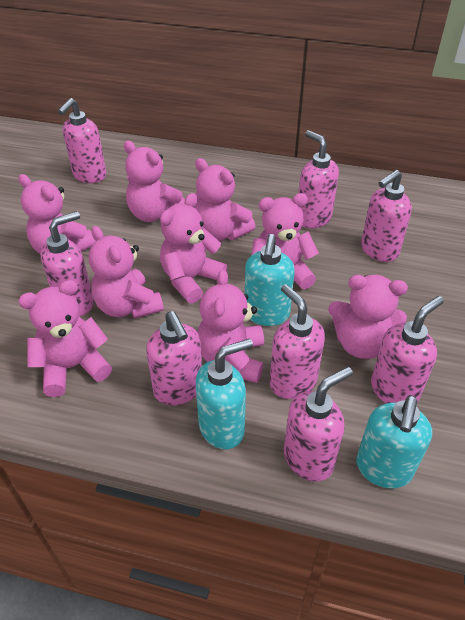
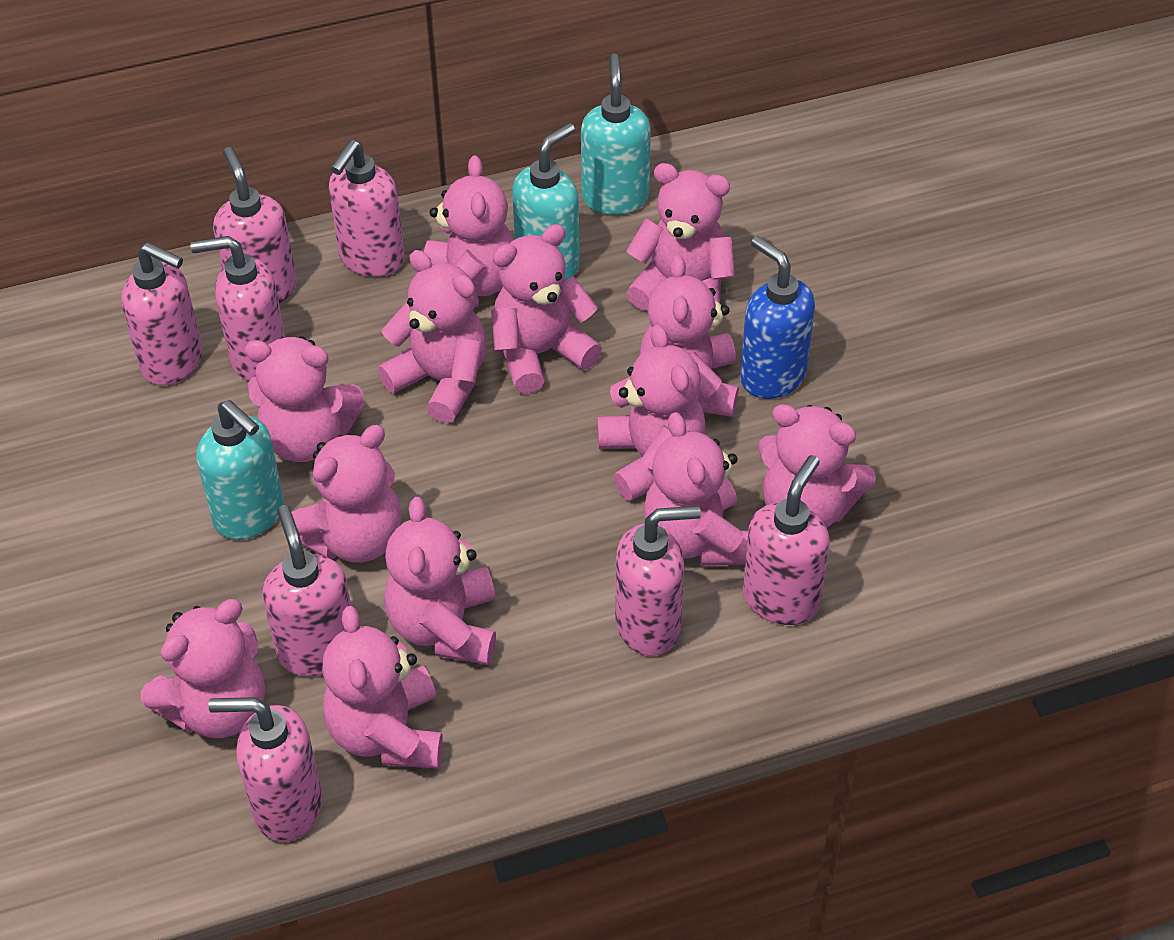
blue soap dispenser: 0 -> 1
pink teddy bear: 9 -> 13

